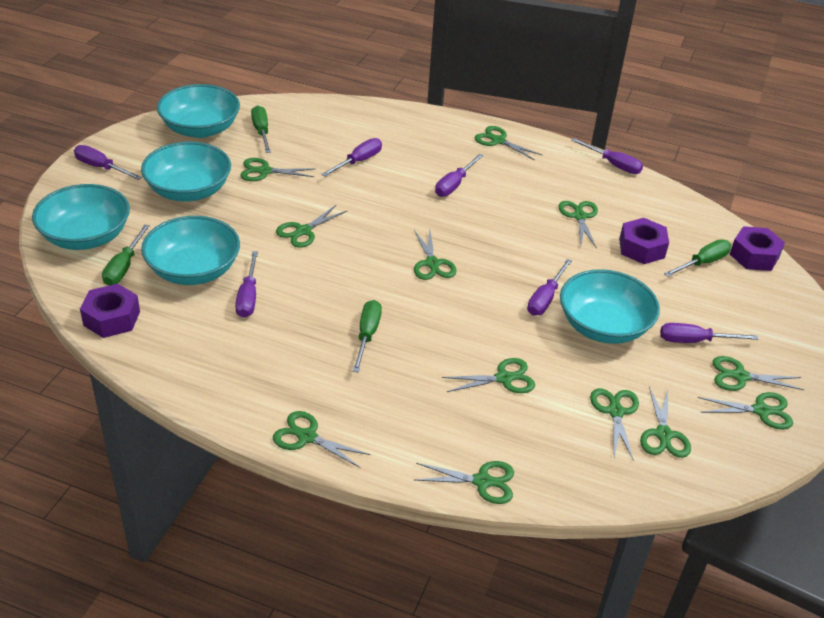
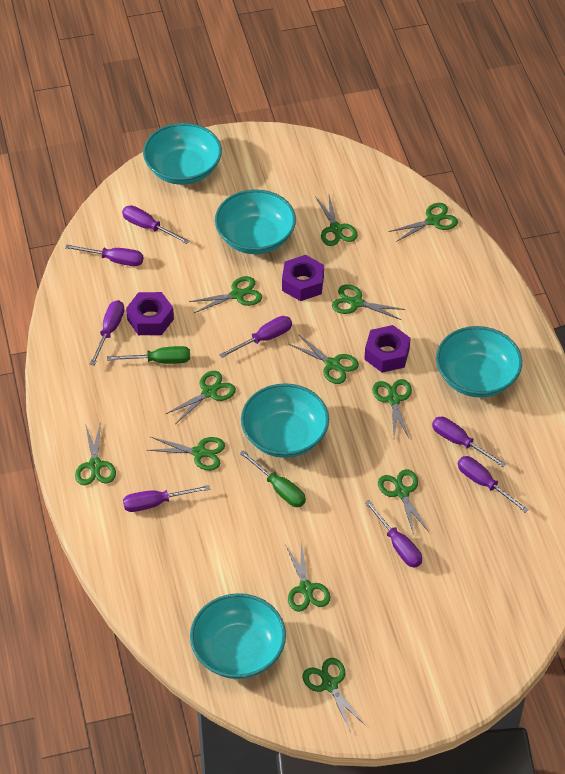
green screwdriver: 4 -> 2
purple screwdriver: 7 -> 8

